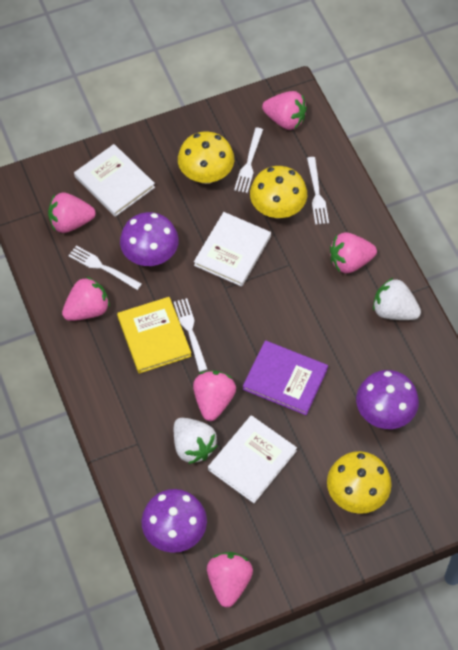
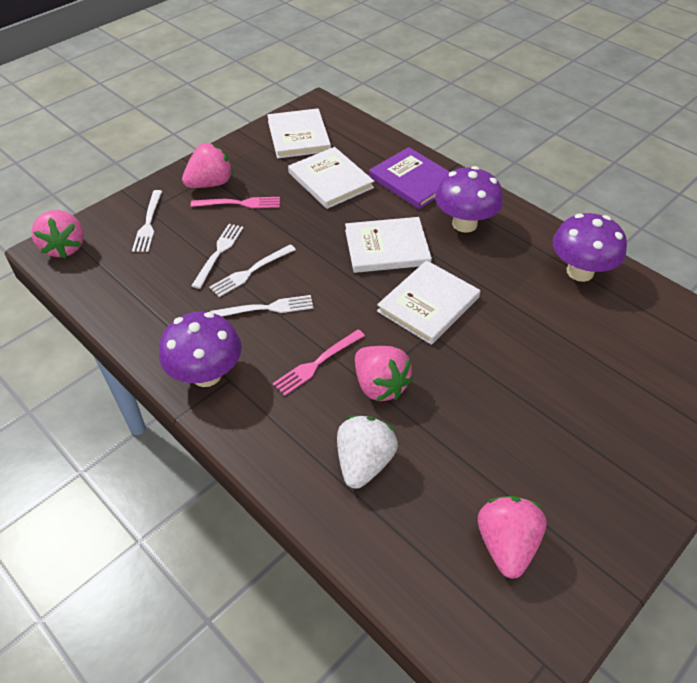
pink fork: 0 -> 2
pink strawberry: 6 -> 4
white book: 3 -> 4
white strawberry: 2 -> 1
yellow book: 1 -> 0
yellow mushroom: 3 -> 0

